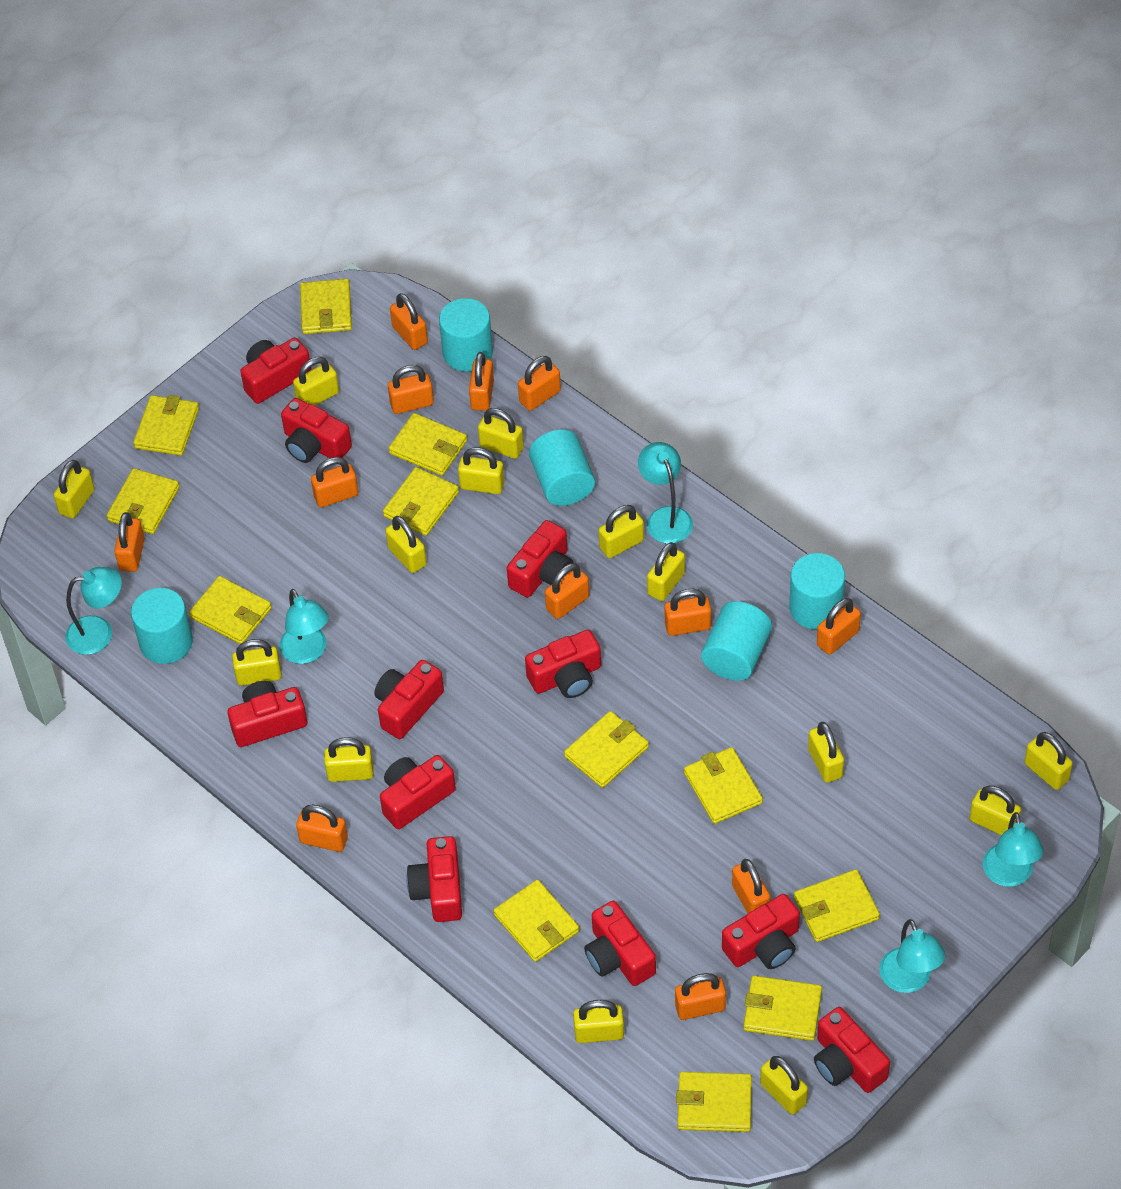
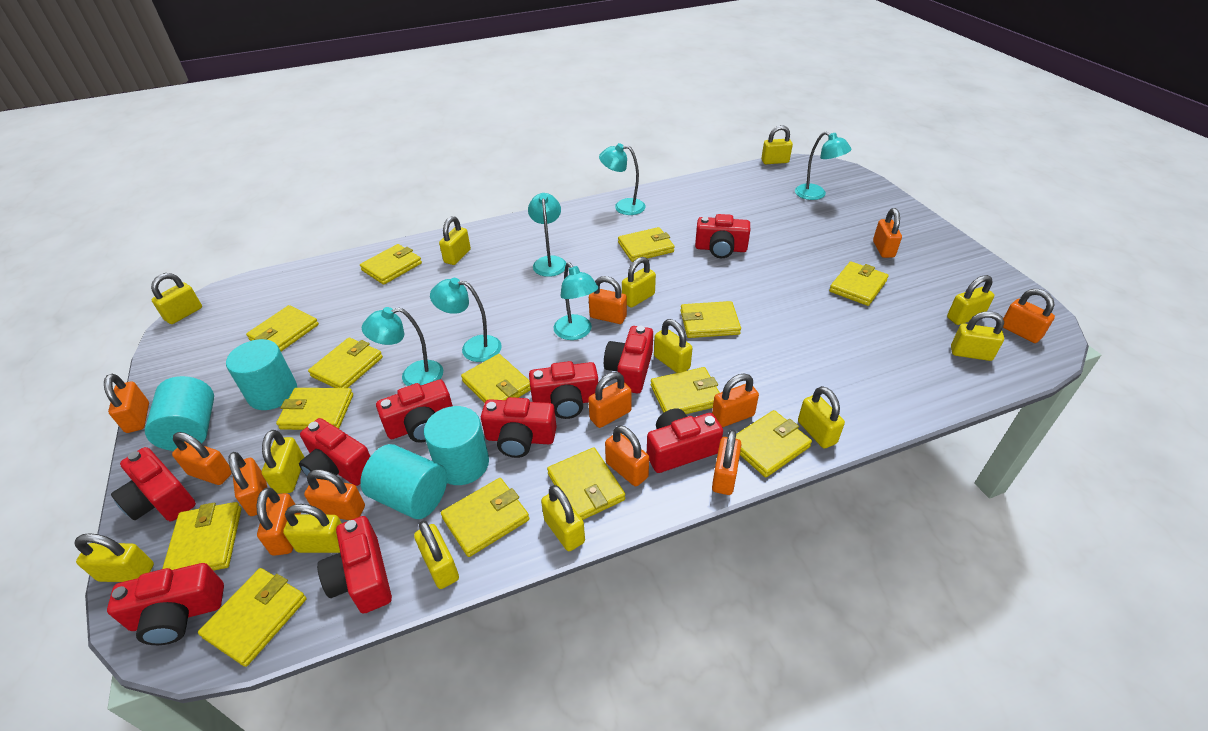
red camera: 11 -> 10
turquoise cylinder: 5 -> 4
turquoise lamp: 5 -> 6
yellow padlock: 14 -> 13
yellow wallet: 12 -> 14

